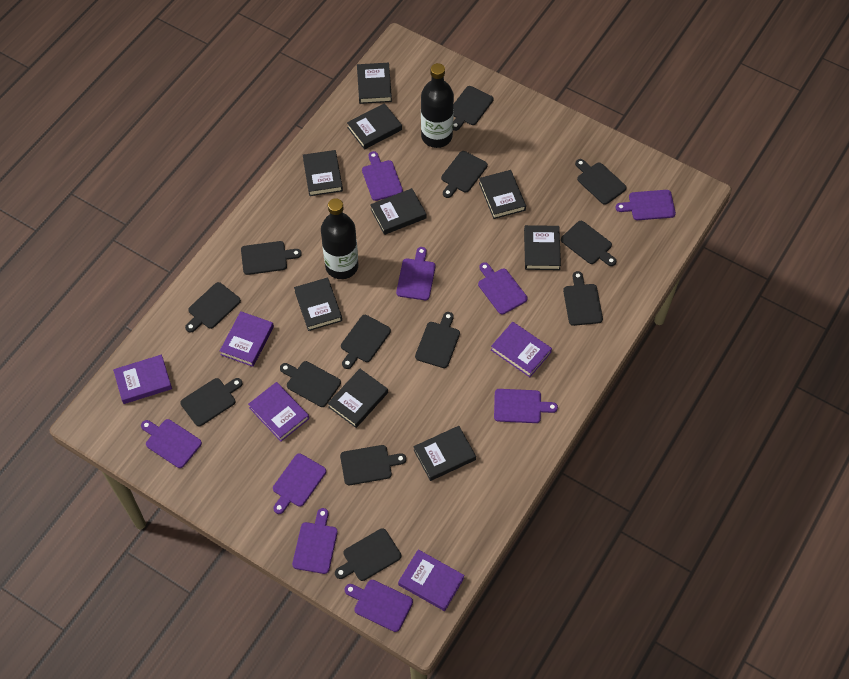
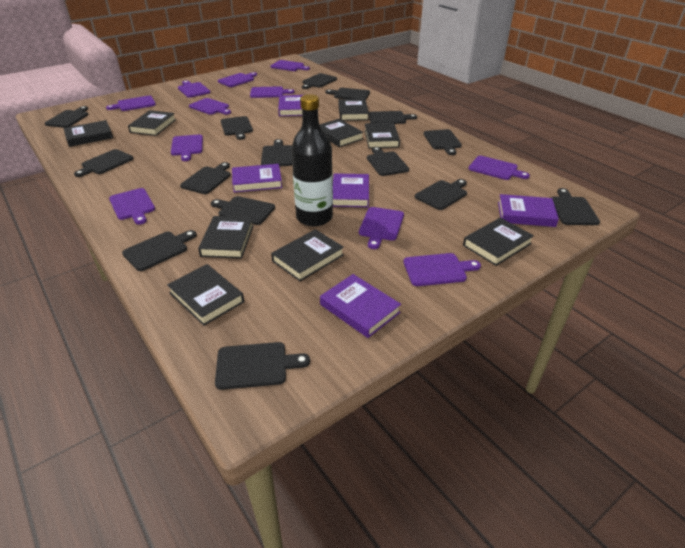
black bottle: 2 -> 1
black cutting board: 13 -> 15
purple cutting board: 9 -> 11

